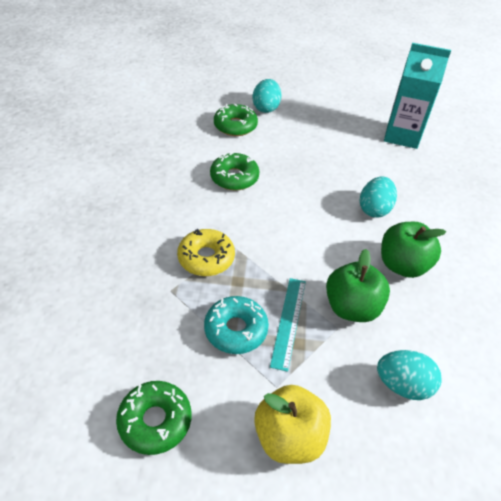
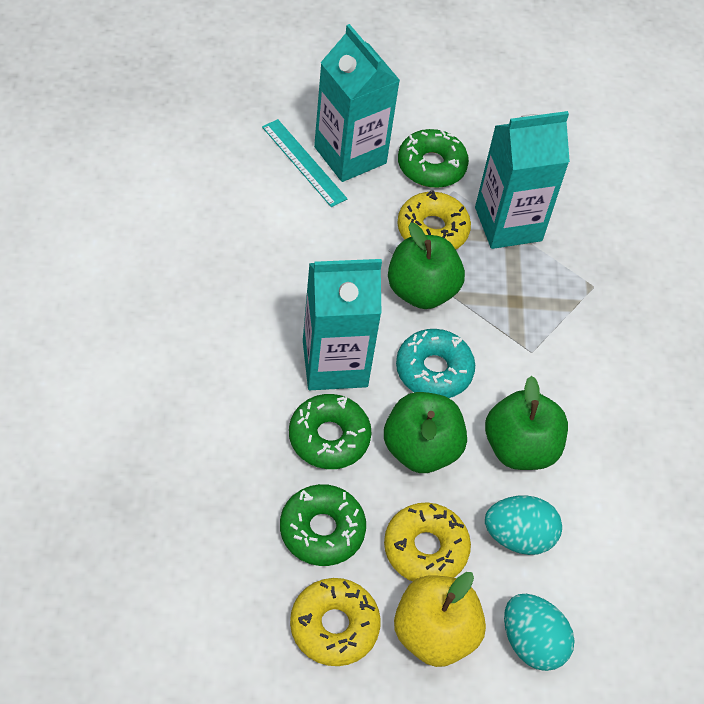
green apple: 2 -> 3
turquoise carton: 1 -> 3
turquoise egg: 3 -> 2
yellow donut: 1 -> 3

